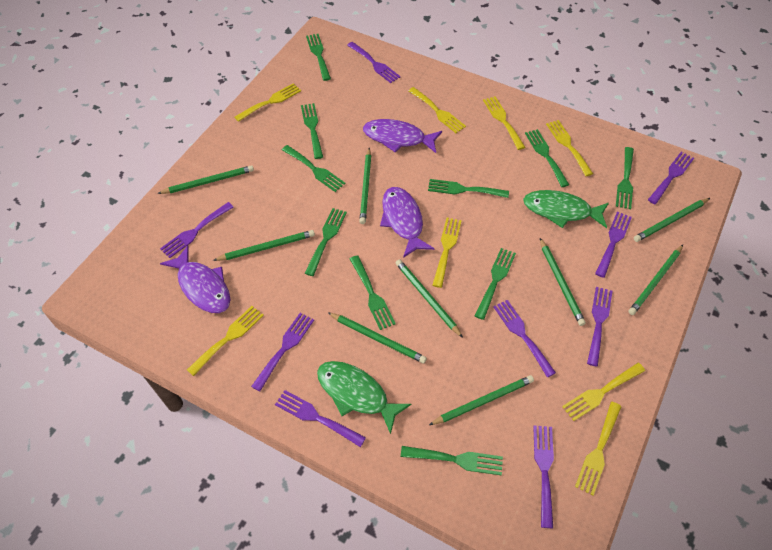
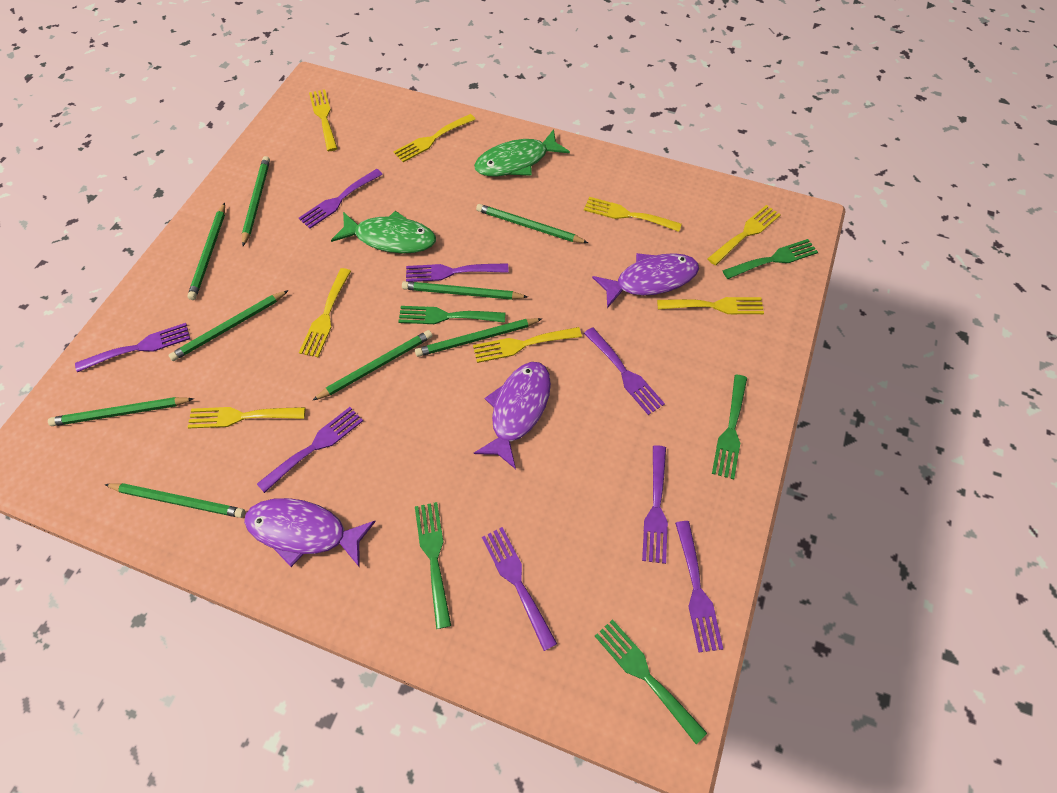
green fork: 10 -> 5
purple fork: 9 -> 8

